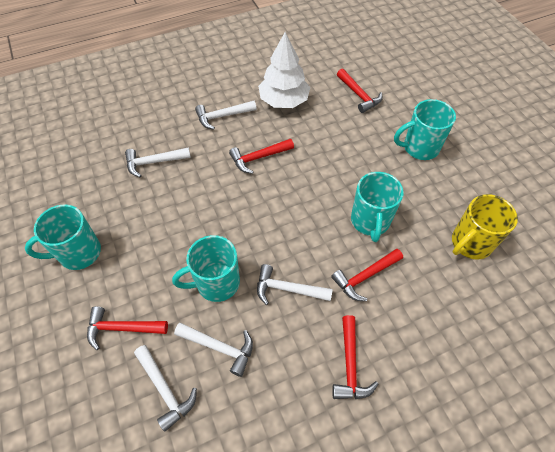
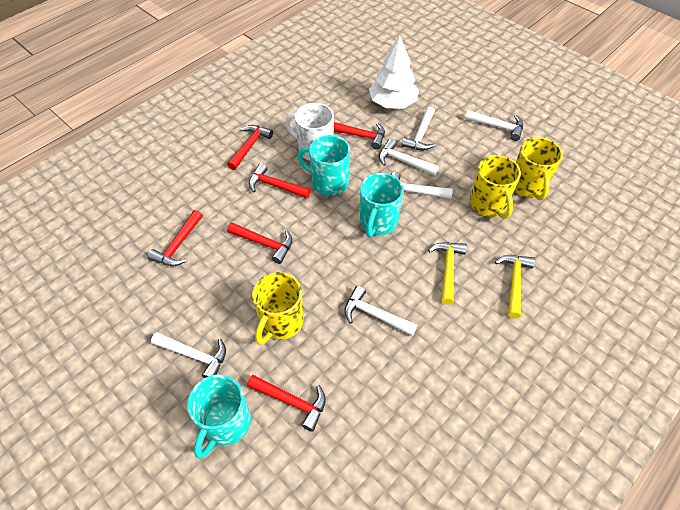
red hammer: 5 -> 6
turquoise mug: 4 -> 3
white hammer: 5 -> 6
white mug: 0 -> 1
yellow hammer: 0 -> 2
yellow mug: 1 -> 3

